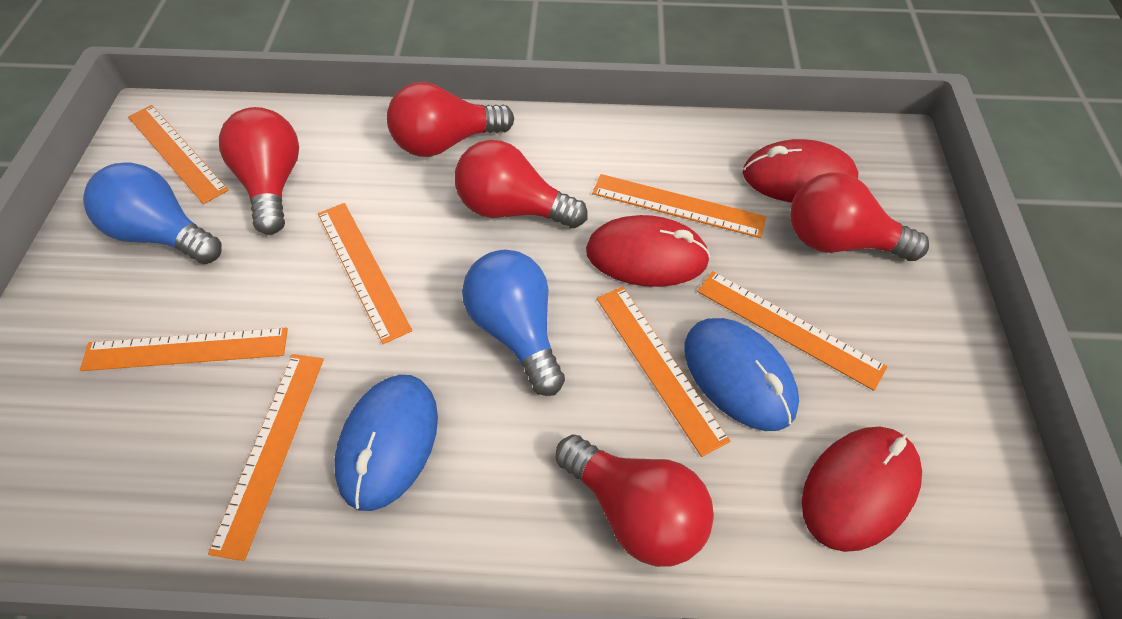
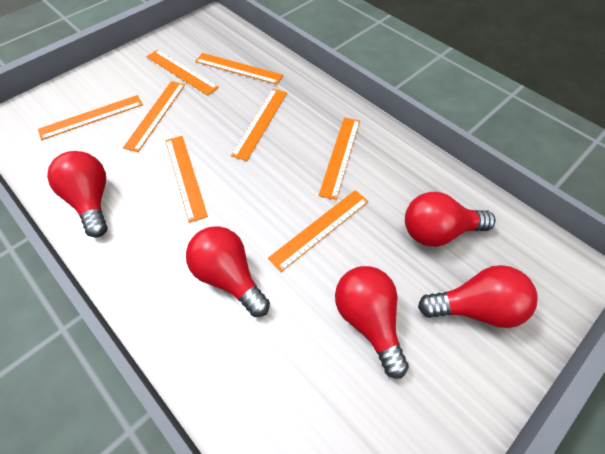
blue light bulb: 2 -> 0
blue mouse: 2 -> 0
orange ruler: 7 -> 8
red mouse: 3 -> 0

